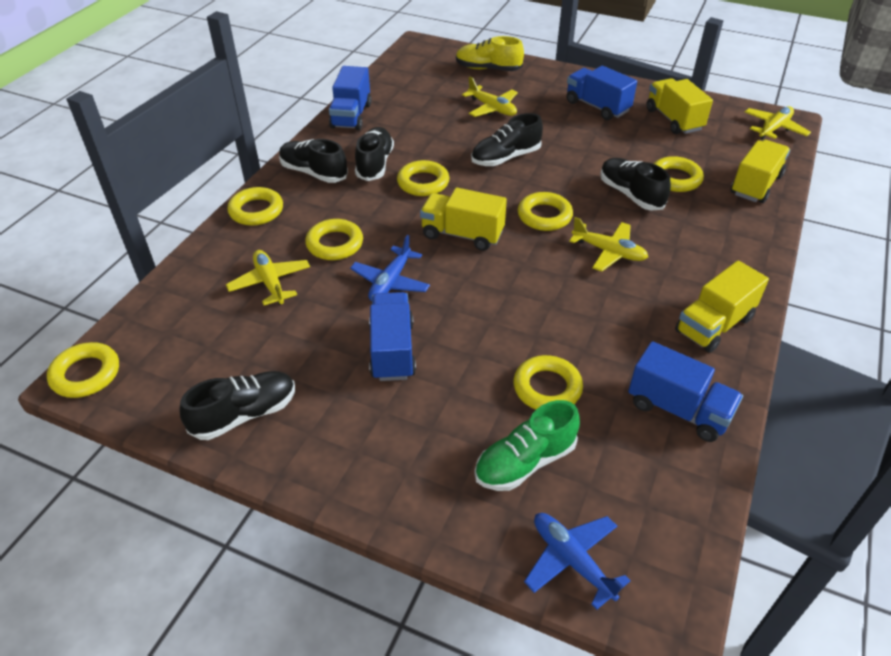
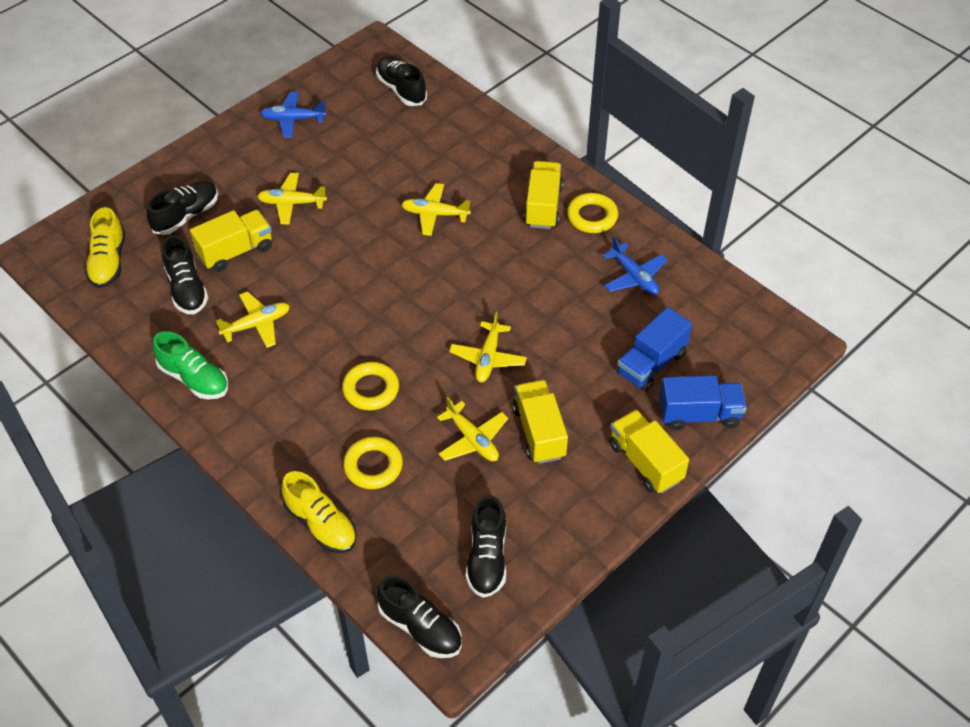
blue truck: 4 -> 2
yellow plane: 4 -> 5
yellow ring: 7 -> 3
yellow shoe: 1 -> 2

